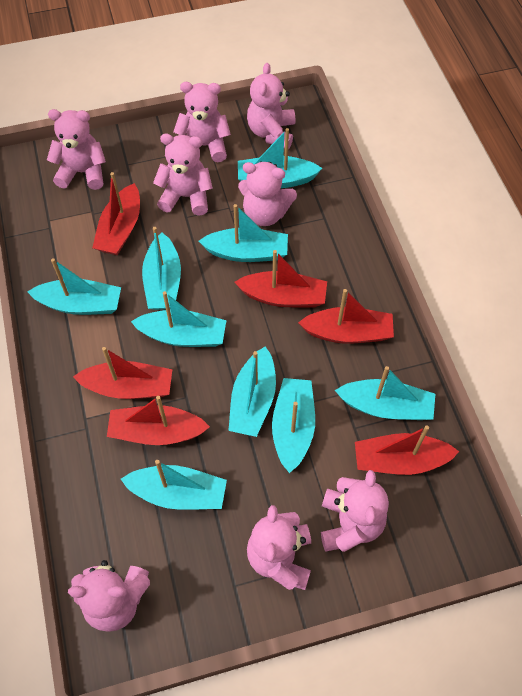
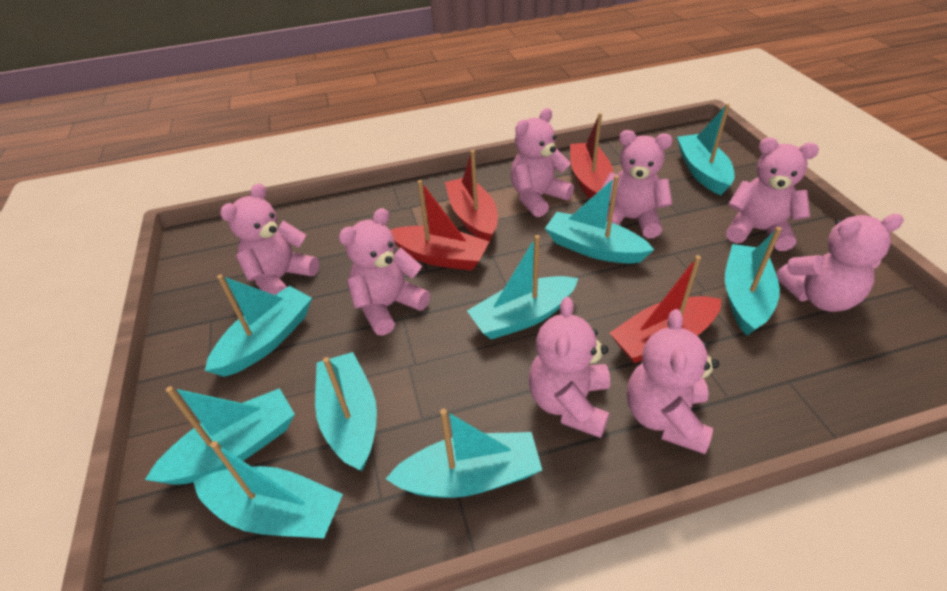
red boat: 6 -> 4

